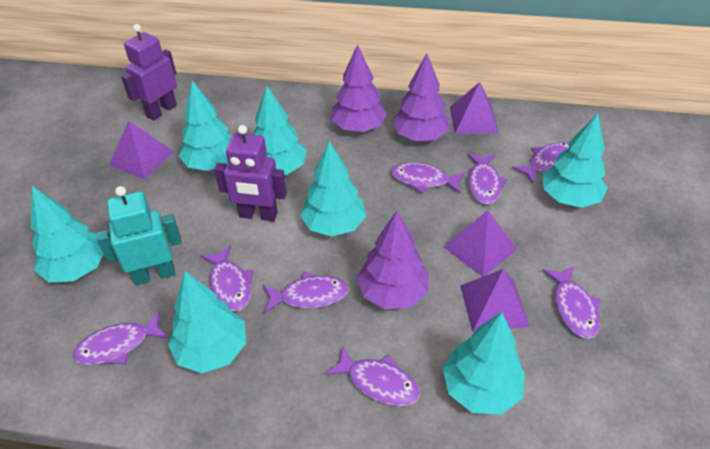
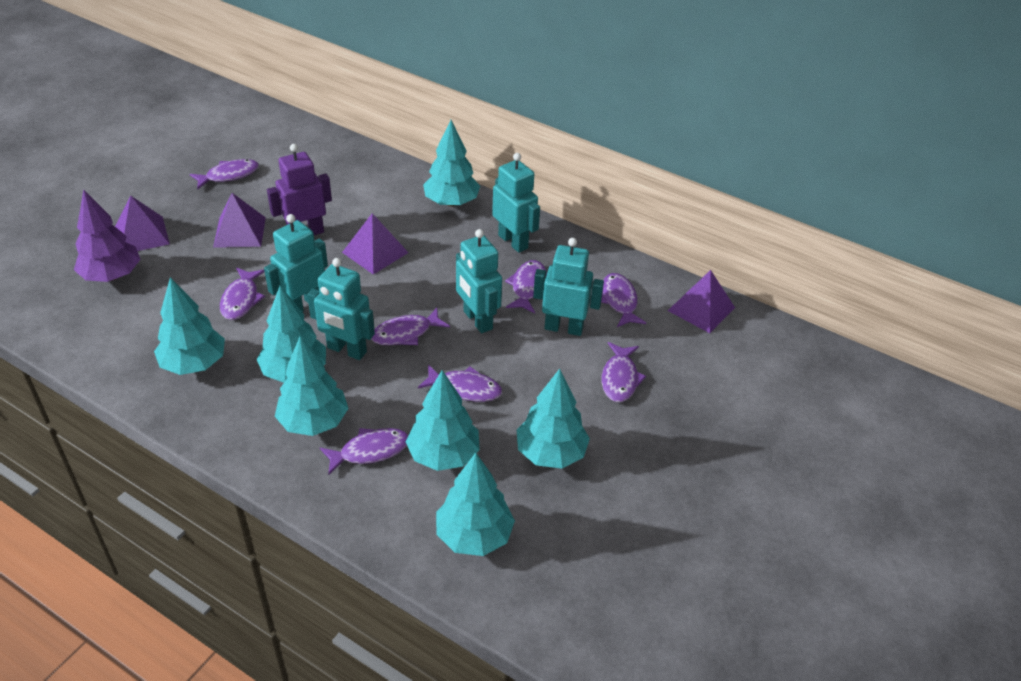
purple robot: 2 -> 1
purple tree: 3 -> 1
turquoise robot: 1 -> 5

